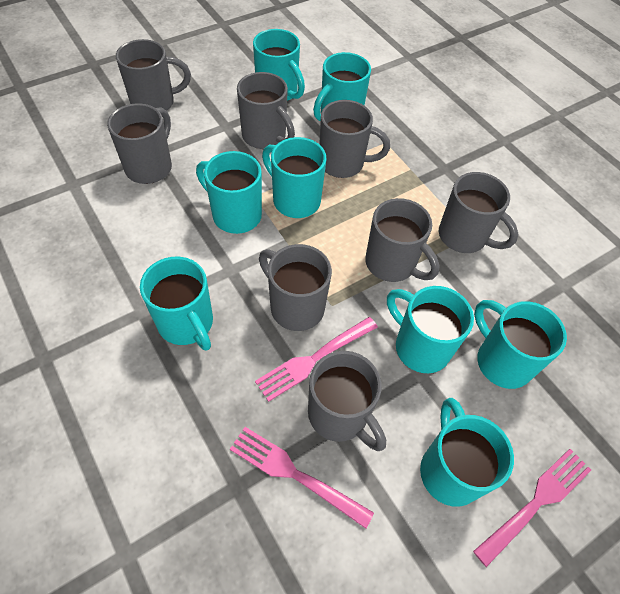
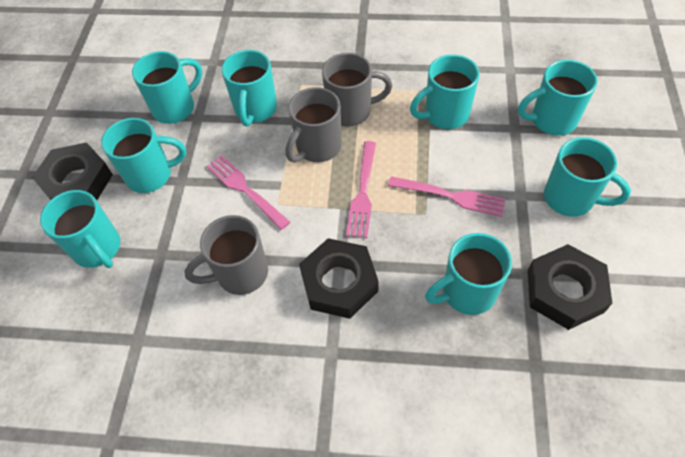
black nut: 0 -> 3
grey mug: 8 -> 3

